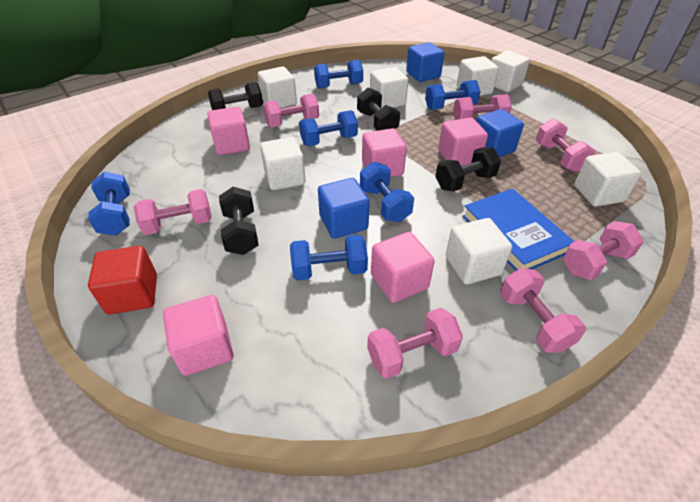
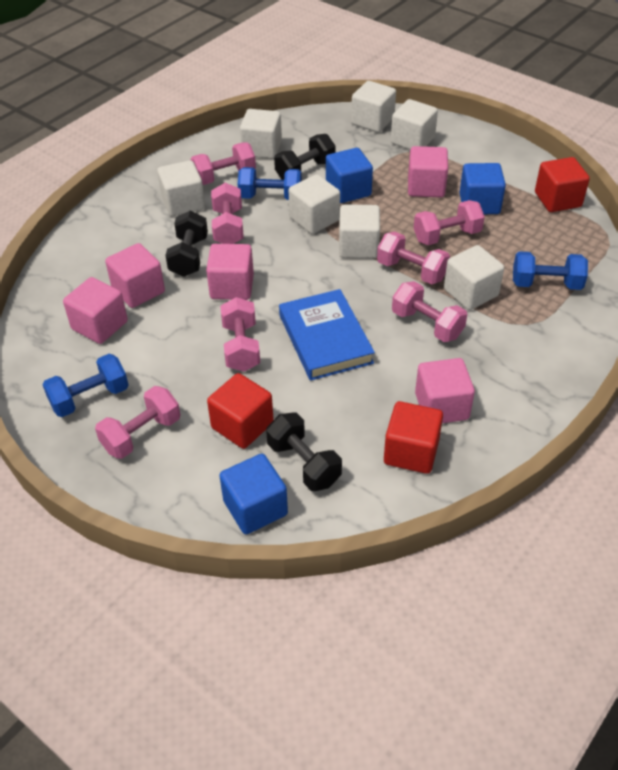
black dumbbell: 4 -> 3
blue dumbbell: 6 -> 3
red cube: 1 -> 3

